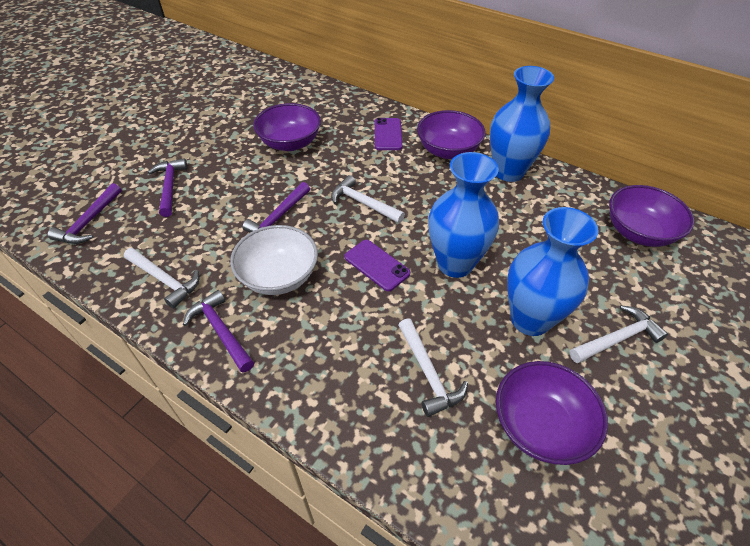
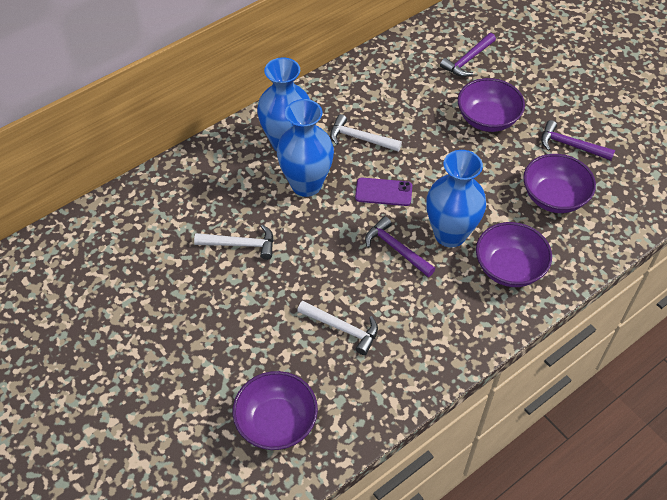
purple hammer: 4 -> 3
purple phone: 2 -> 1
white bowl: 1 -> 0
white hammer: 4 -> 3

